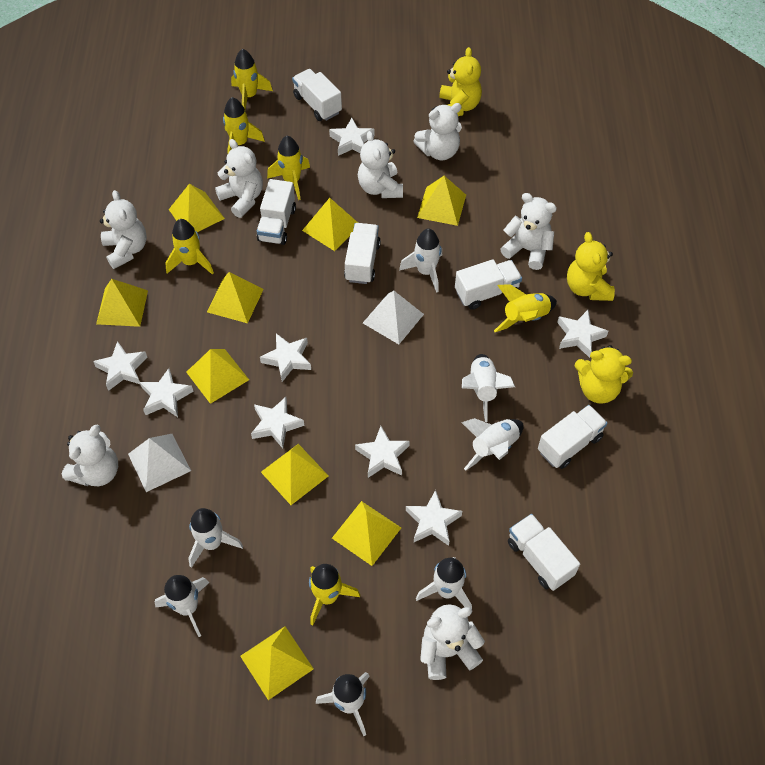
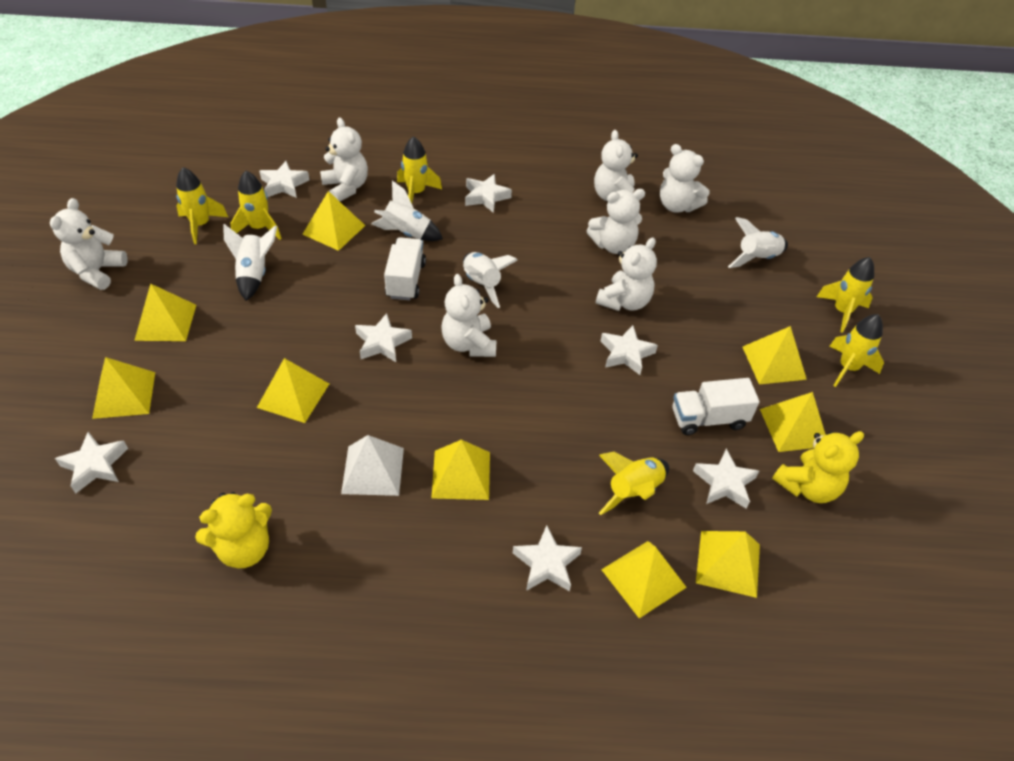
white pyramid: 2 -> 1
white rocket: 7 -> 4
white star: 8 -> 7
white truck: 6 -> 2
yellow teddy bear: 3 -> 2

